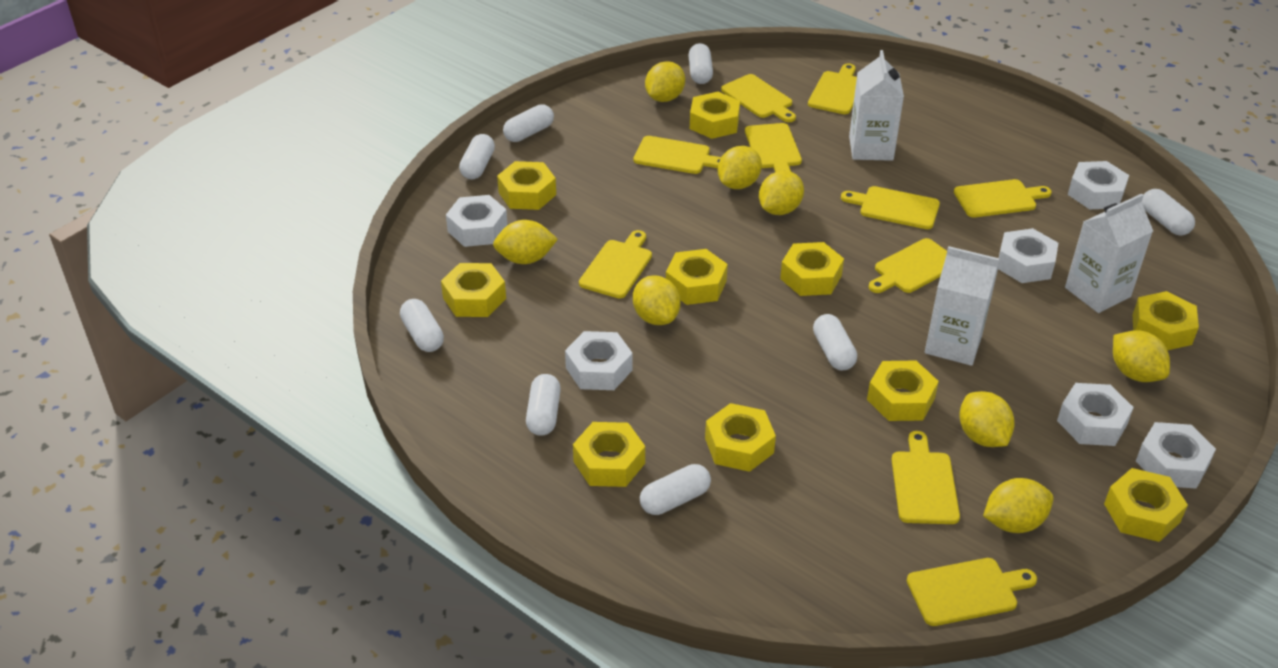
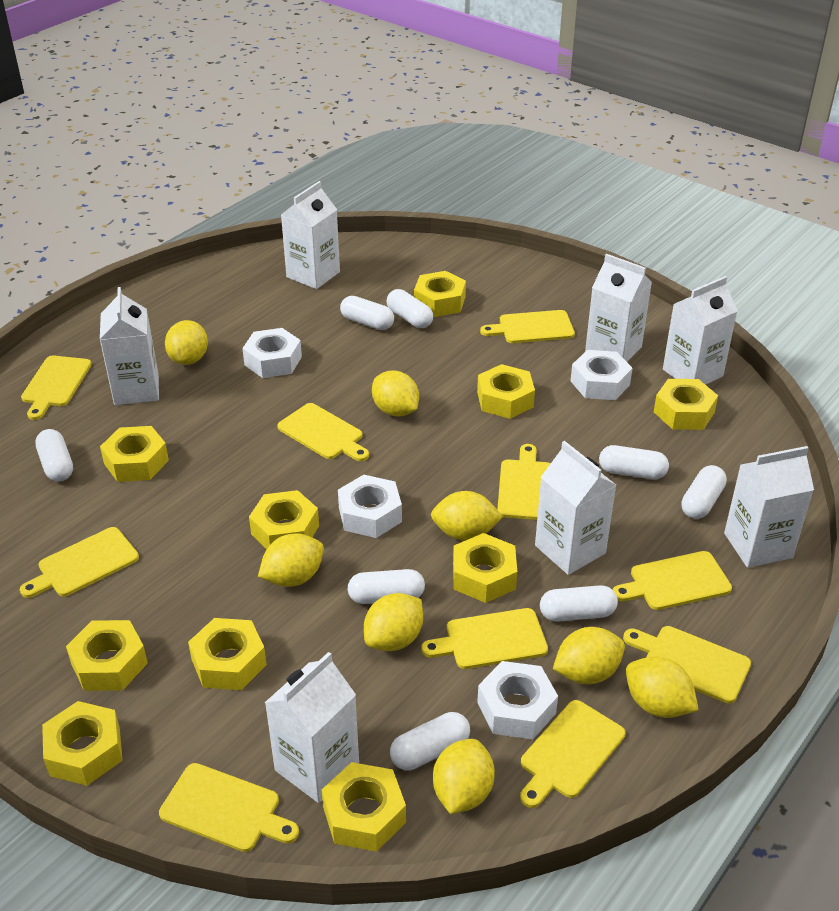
white carton: 3 -> 7
white nut: 6 -> 4

